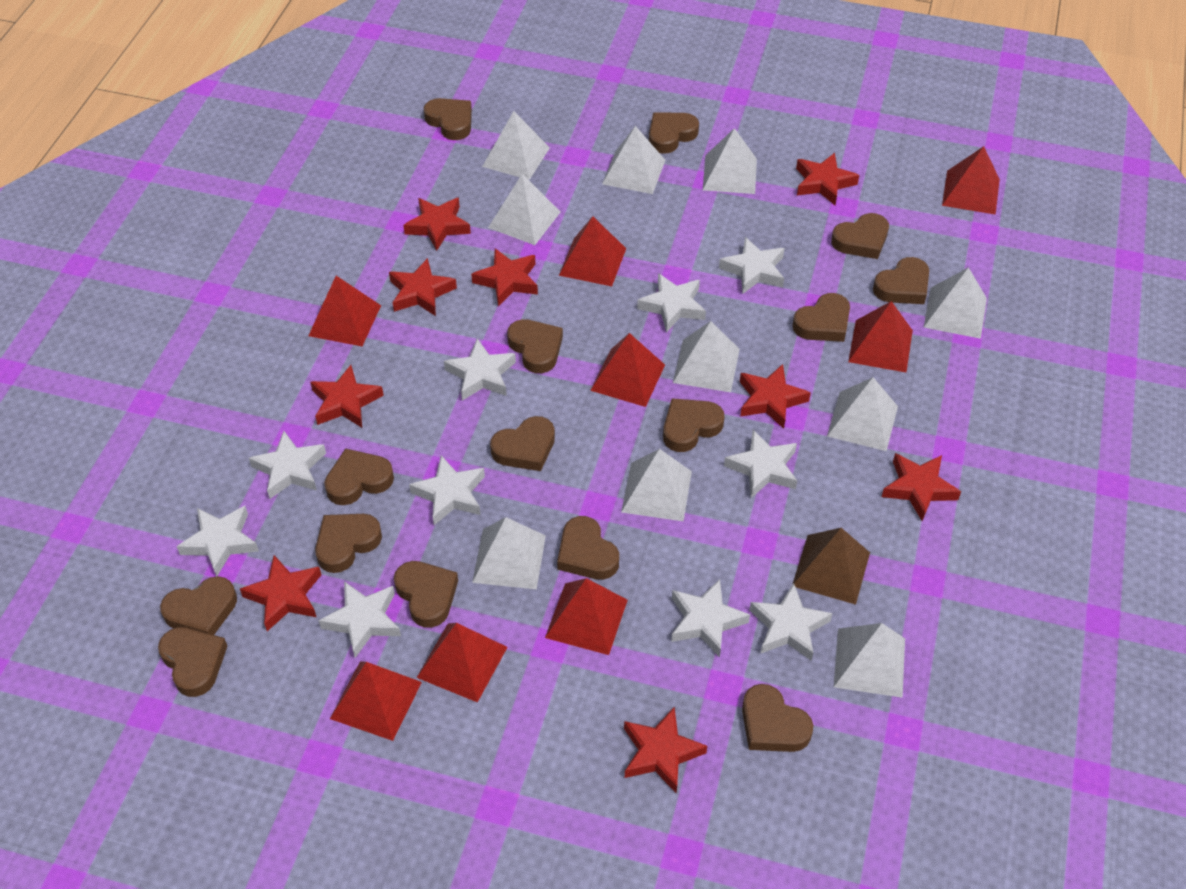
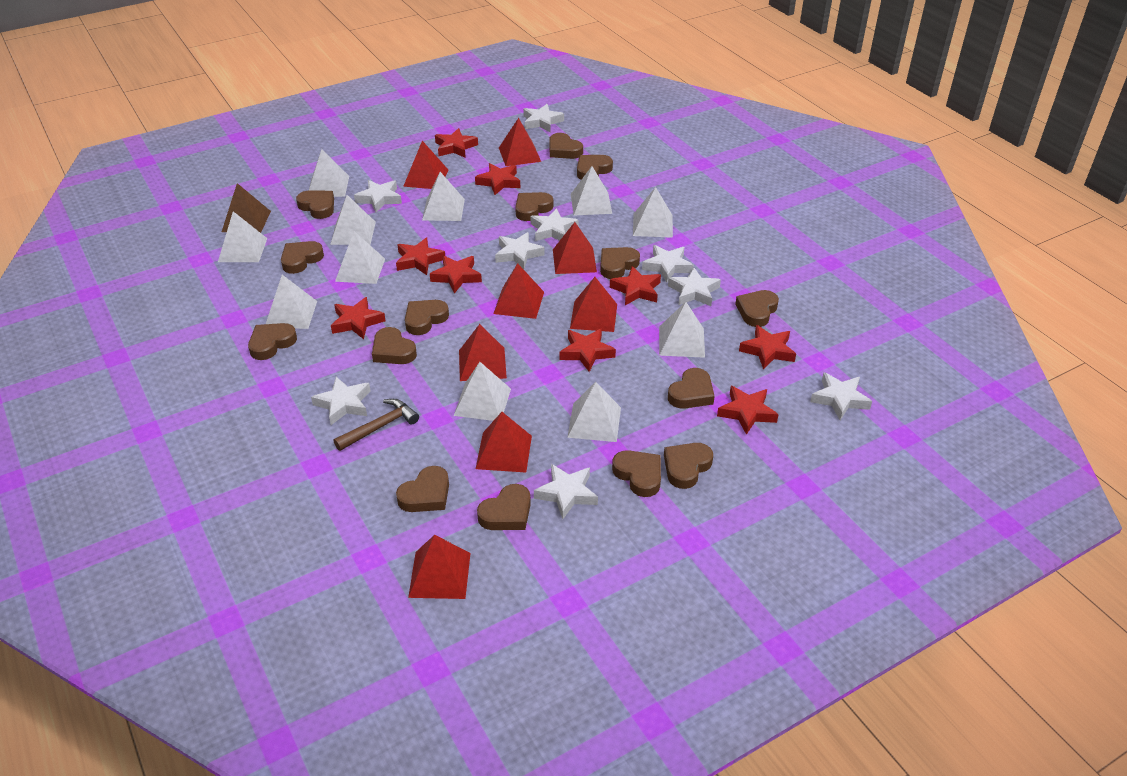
brown hammer: 0 -> 1
white pyramid: 10 -> 11
white star: 10 -> 9

